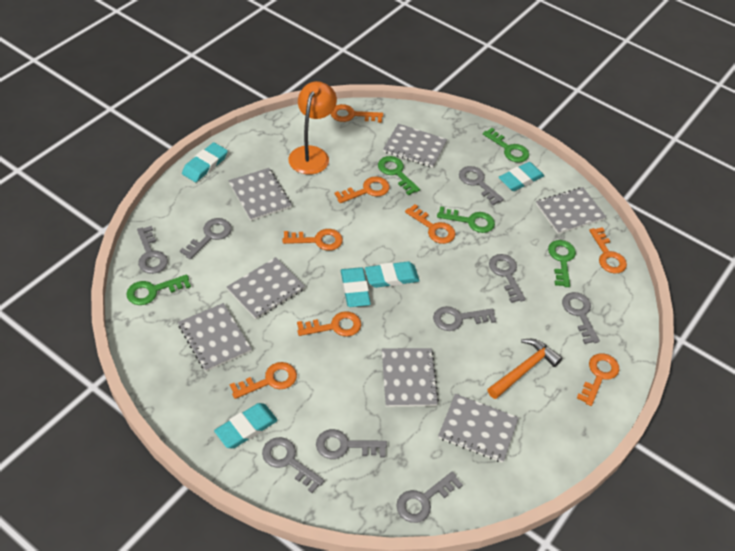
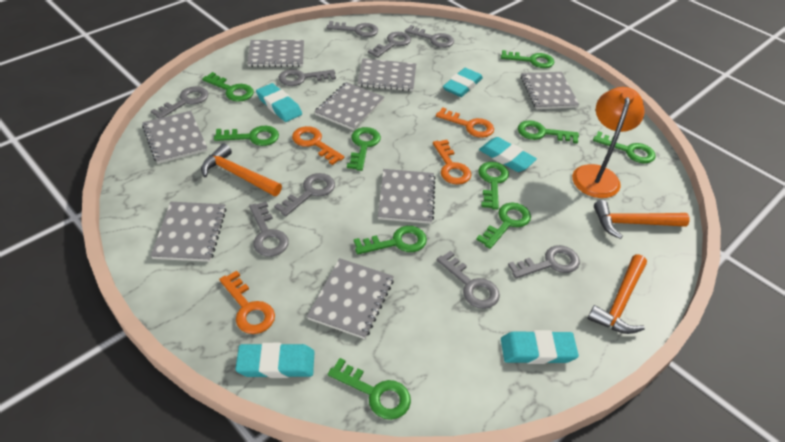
green key: 5 -> 10
grey notebook: 7 -> 8
orange hammer: 1 -> 3
orange key: 8 -> 4

